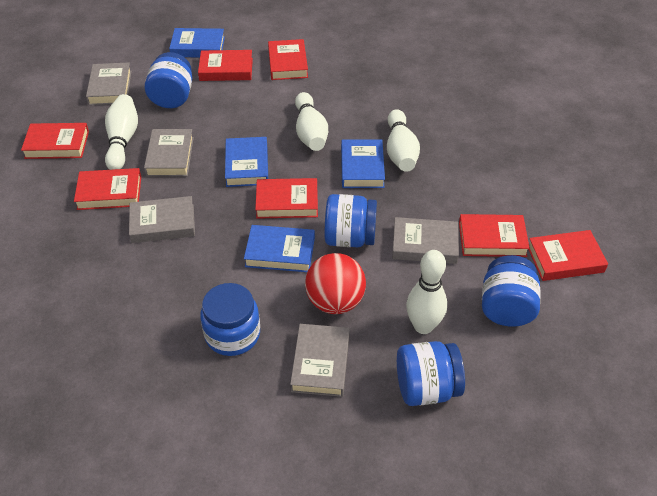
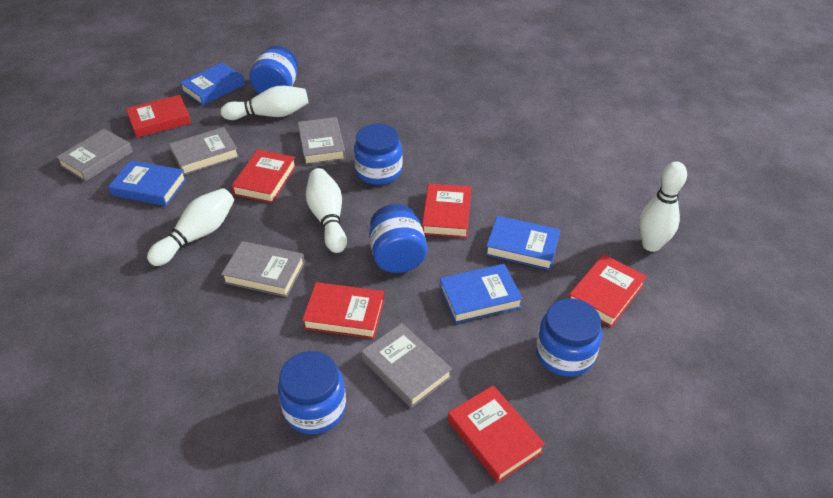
red ball: 1 -> 0
red book: 7 -> 6

